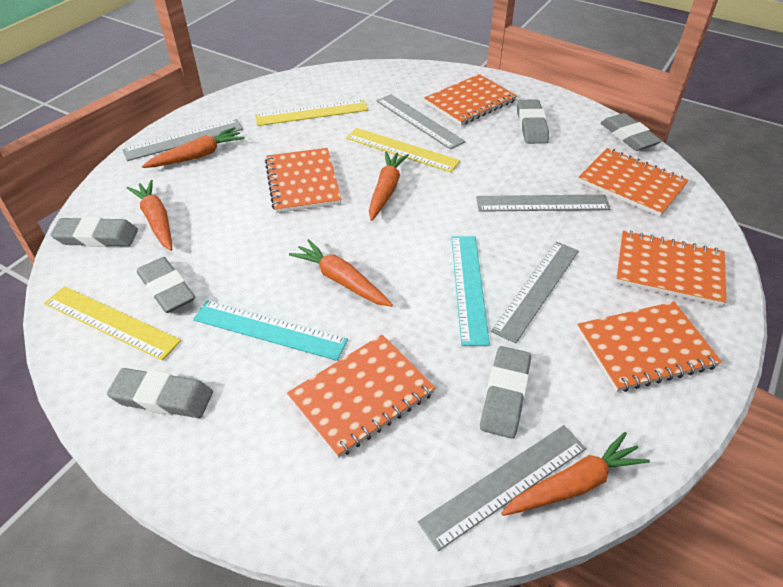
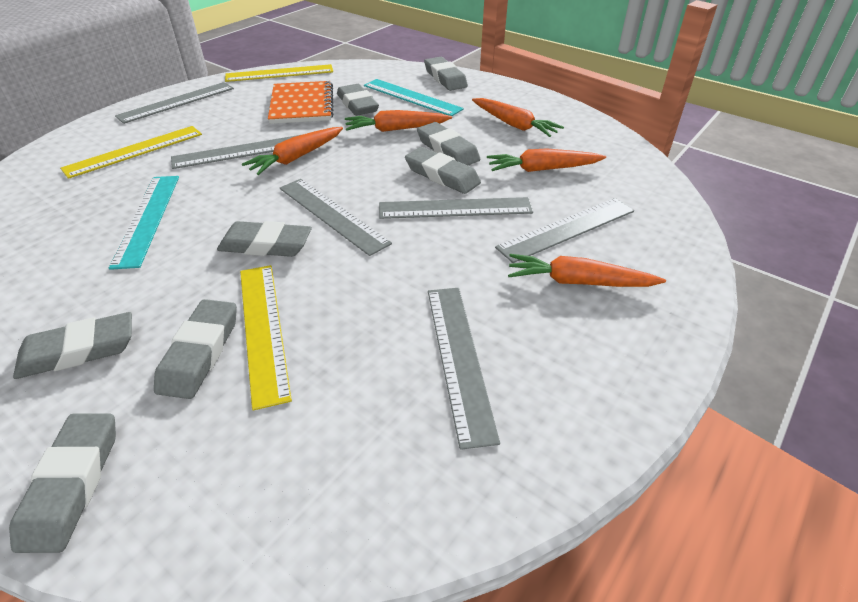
grey eraser: 6 -> 8
grey ruler: 5 -> 6
orange notebook: 6 -> 1

